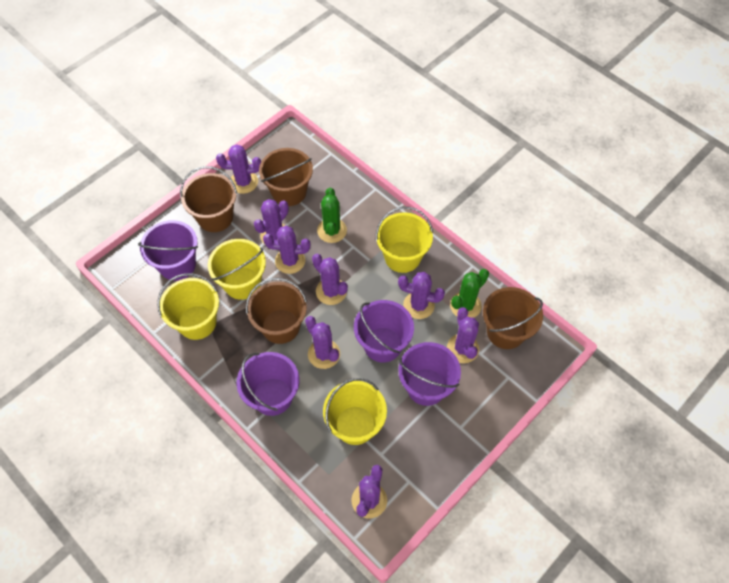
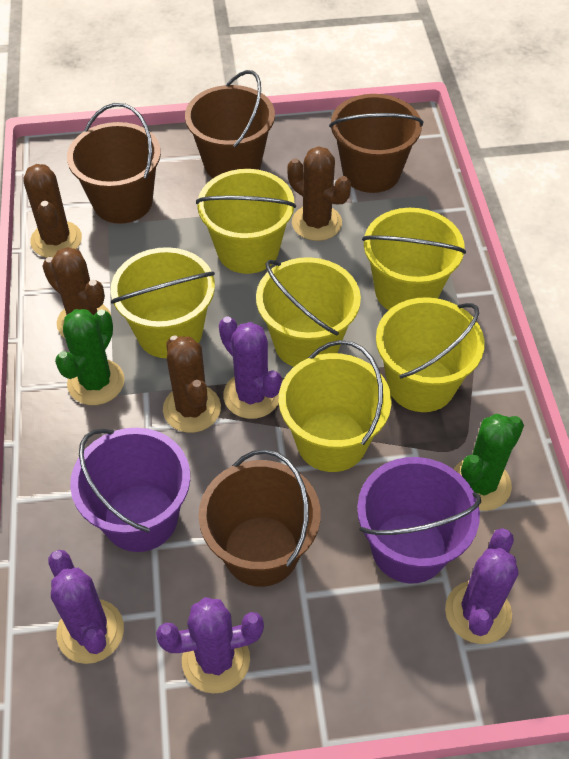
brown cactus: 0 -> 4
purple bucket: 4 -> 2
purple cactus: 8 -> 4
yellow bucket: 4 -> 6

